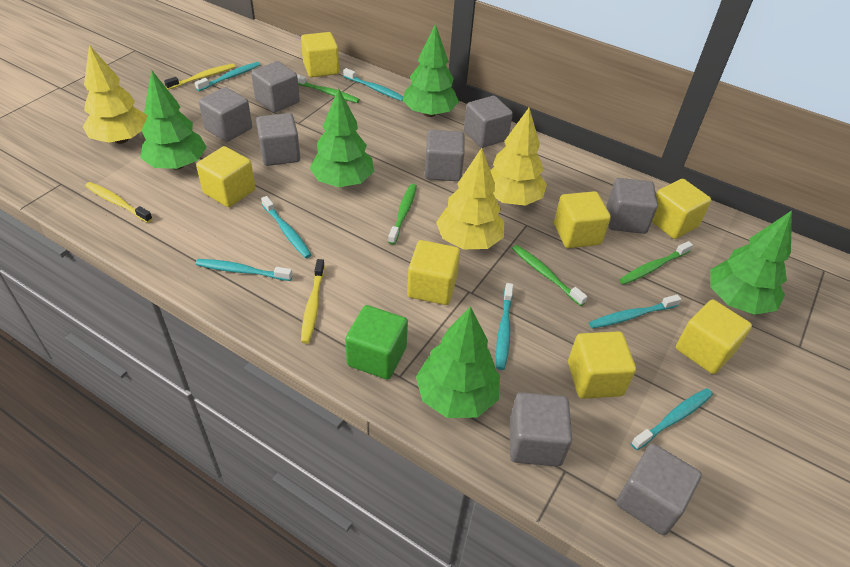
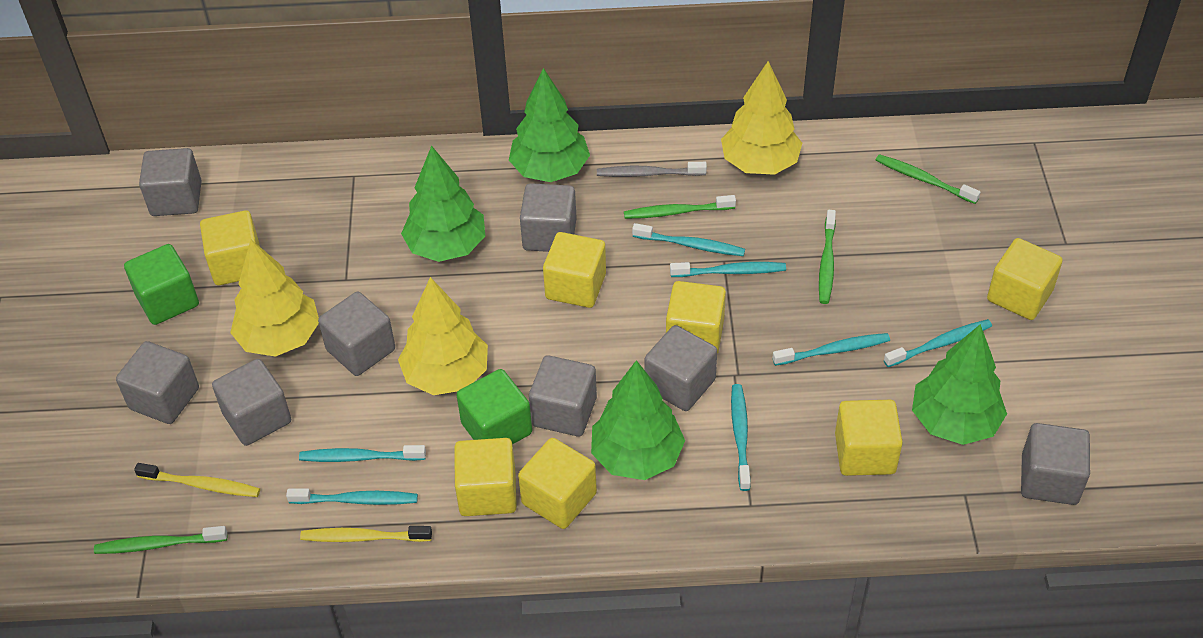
green cube: 1 -> 2
green tree: 5 -> 4
grey toothbrush: 0 -> 1
yellow toothbrush: 3 -> 2

